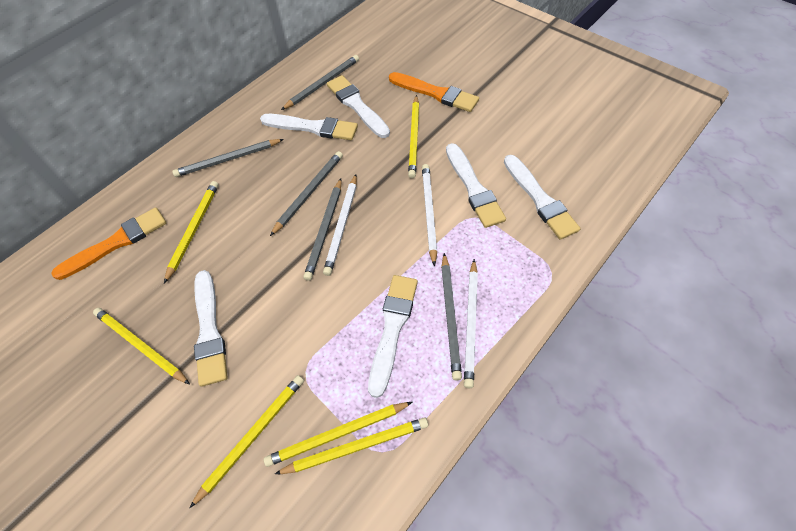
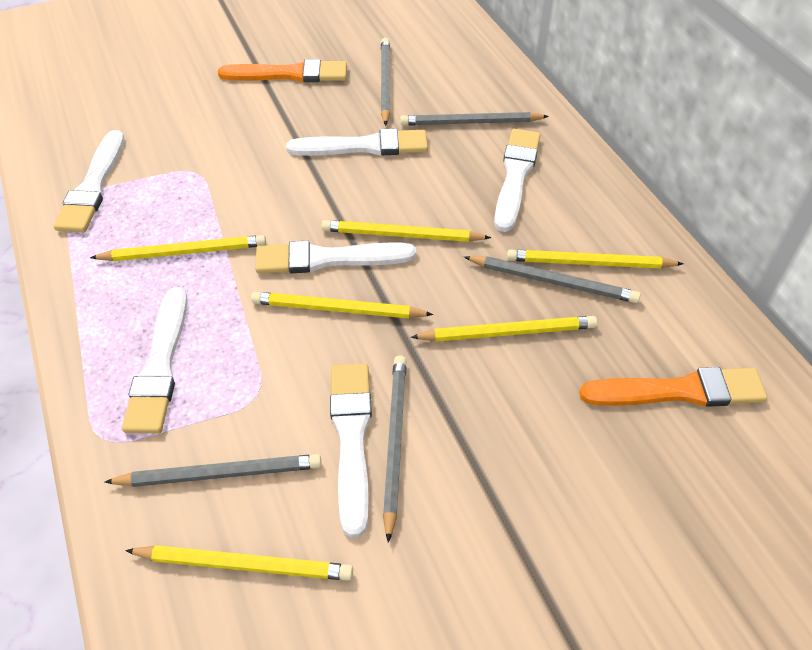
white pencil: 3 -> 0

